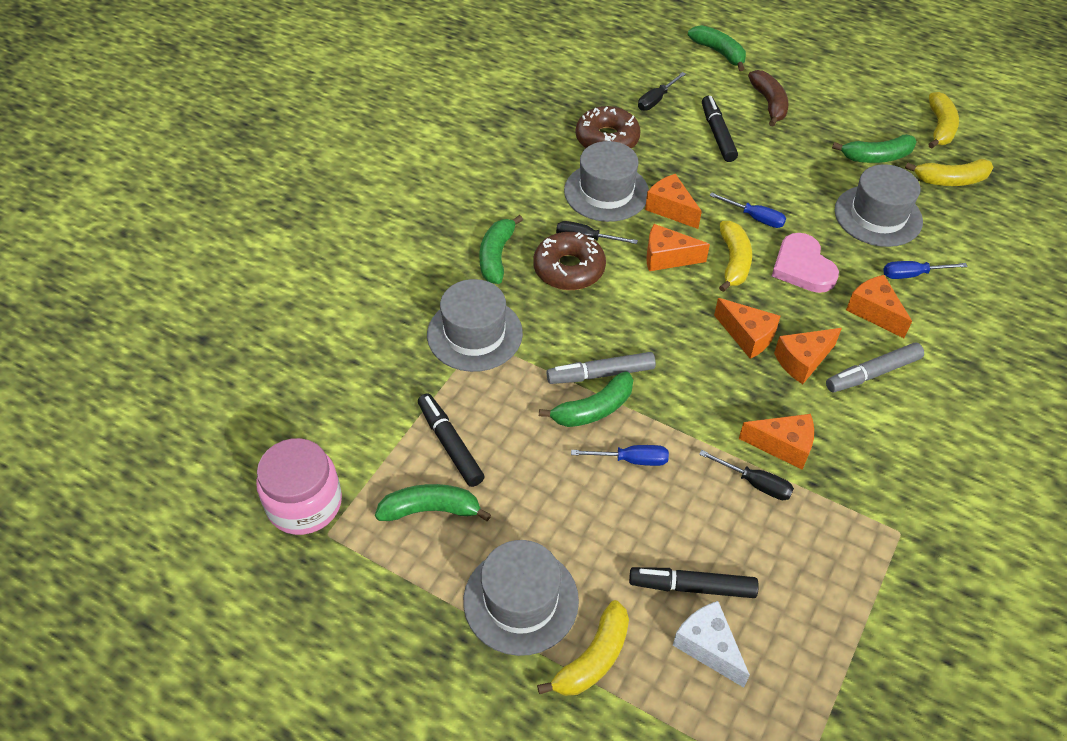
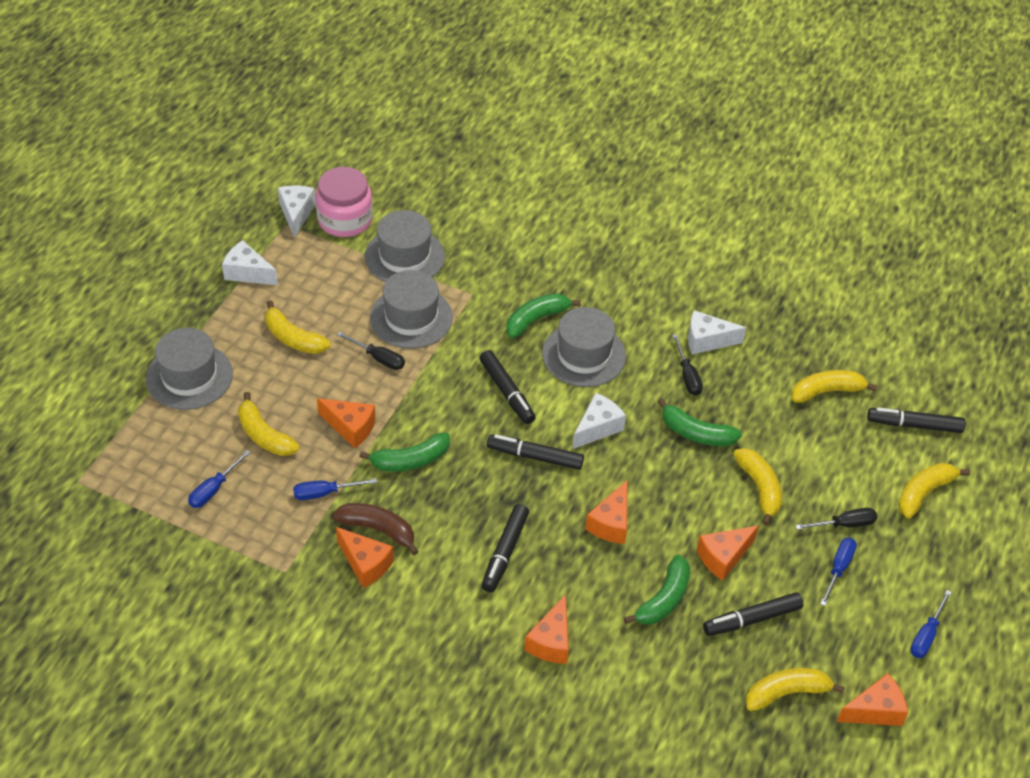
black marker: 3 -> 5
blue screwdriver: 3 -> 4
brown donut: 2 -> 0
green banana: 5 -> 4
grey marker: 2 -> 0
pink heart: 1 -> 0
white cheese: 1 -> 4
yellow banana: 4 -> 6

